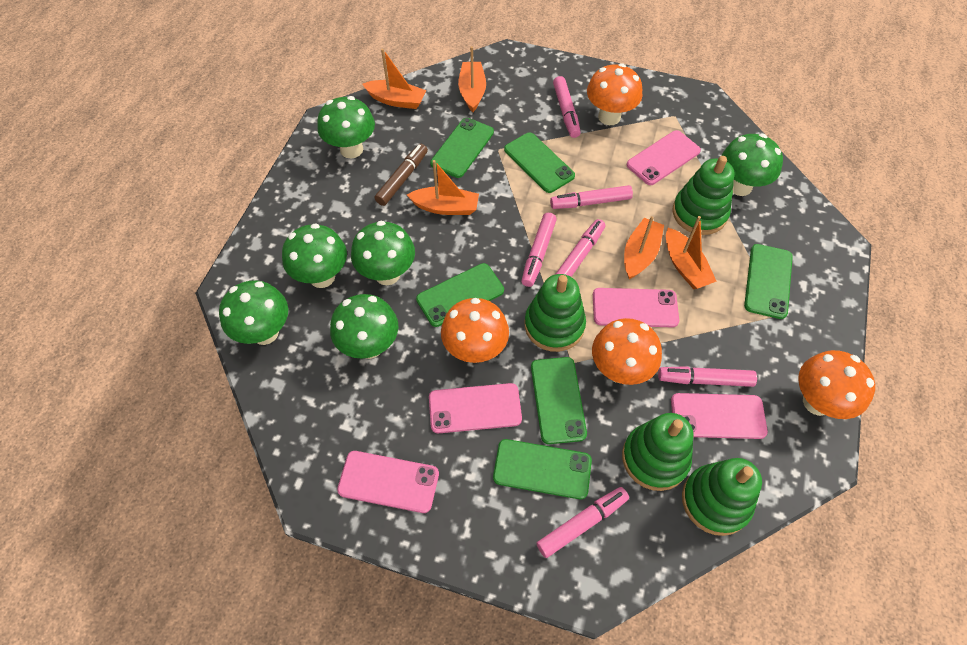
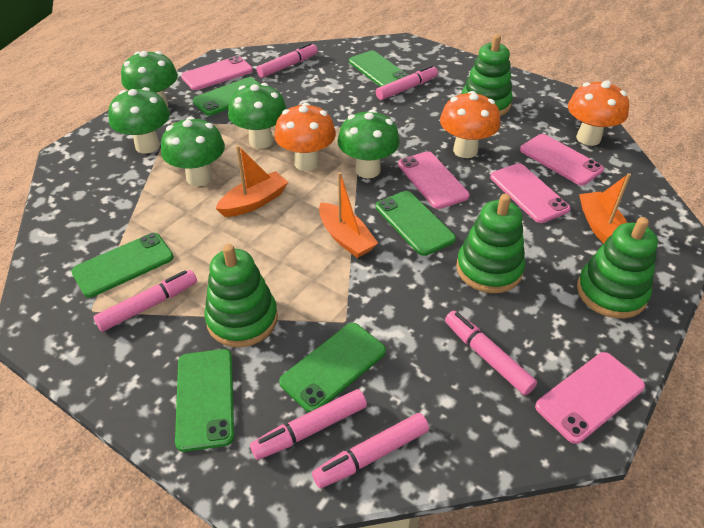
brown marker: 1 -> 0
green mushroom: 6 -> 5
orange boat: 5 -> 3
orange mushroom: 4 -> 3

